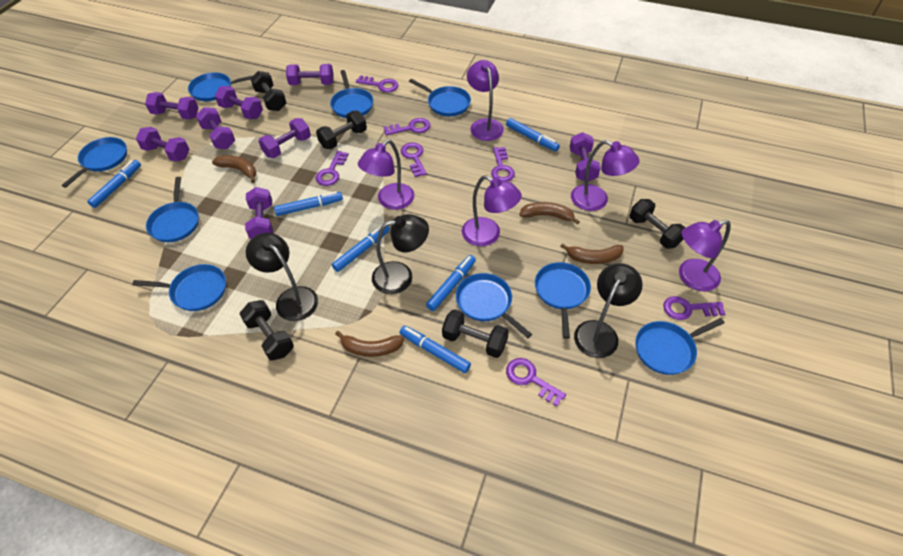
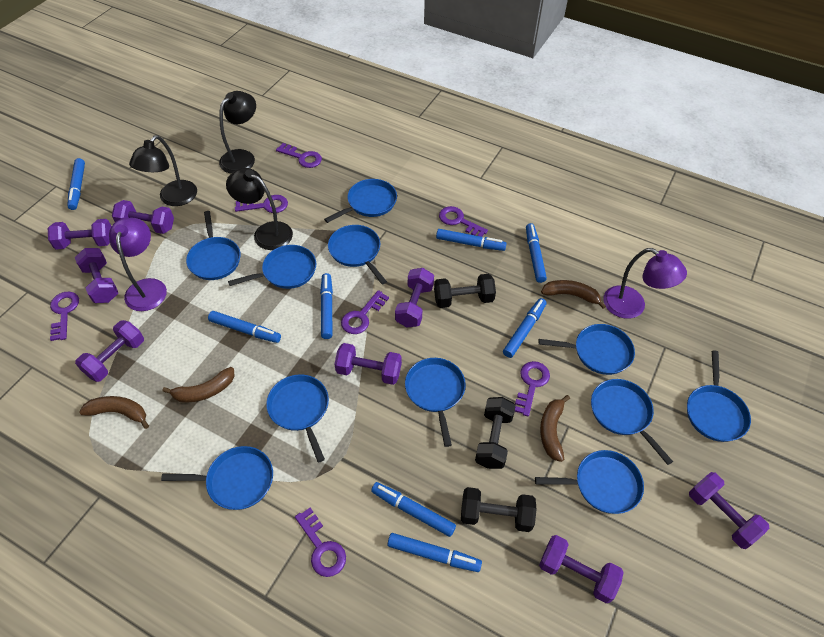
black dumbbell: 5 -> 3
blue marker: 6 -> 8
blue pan: 9 -> 11
purple lamp: 5 -> 2

